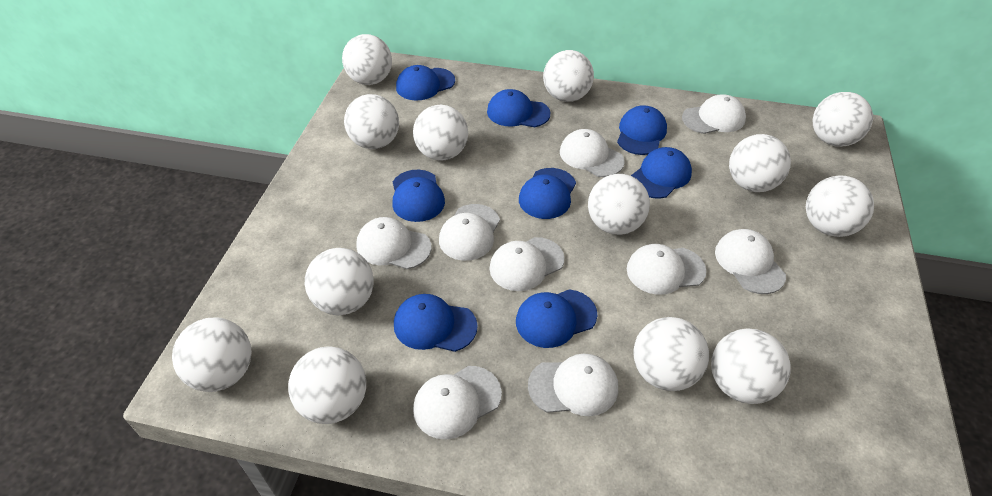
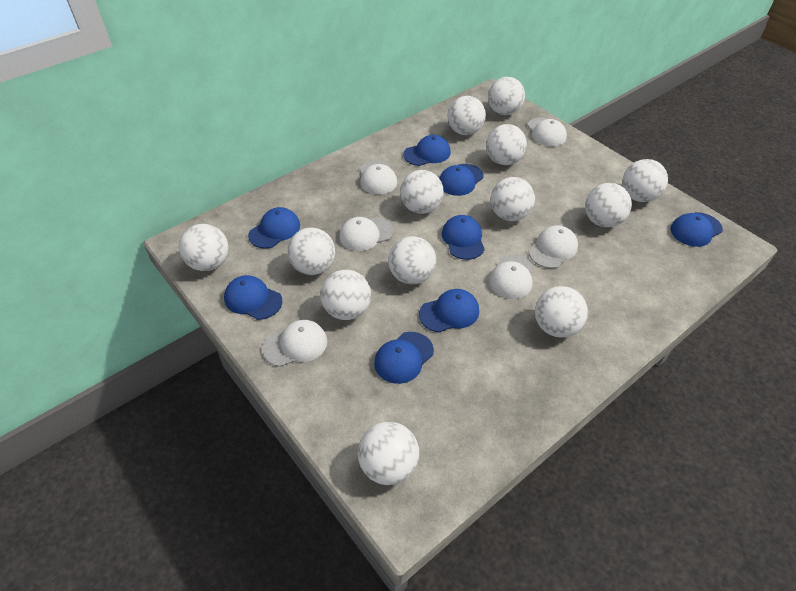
white cap: 9 -> 6

